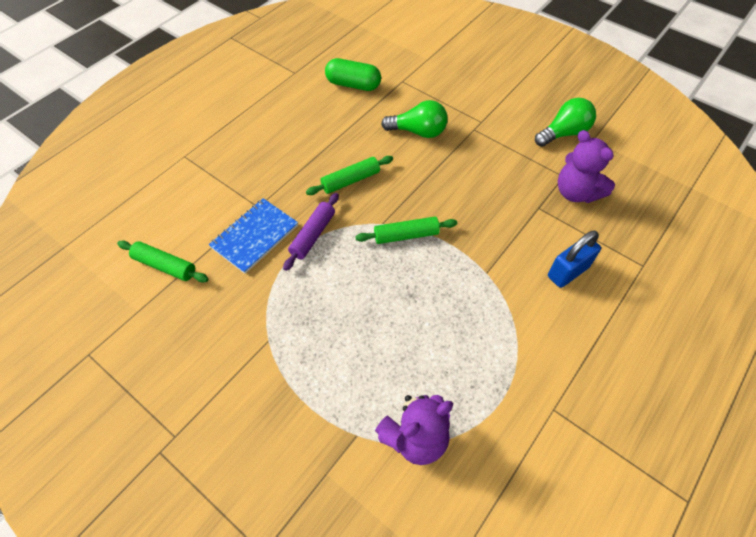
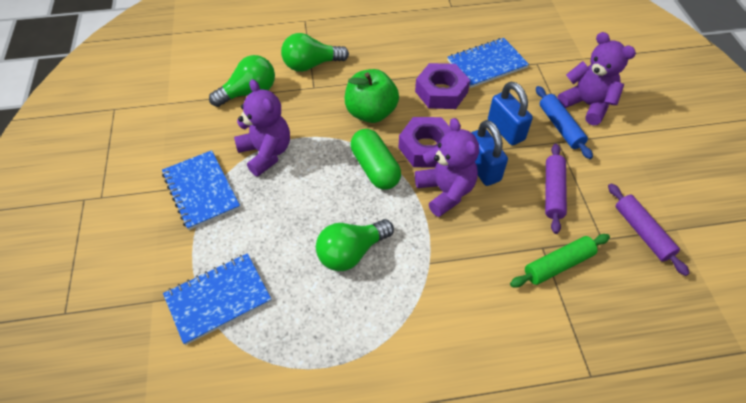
blue notebook: 1 -> 3
blue padlock: 1 -> 2
blue rolling pin: 0 -> 1
green apple: 0 -> 1
green light bulb: 2 -> 3
green rolling pin: 3 -> 1
purple nut: 0 -> 2
purple rolling pin: 1 -> 2
purple teddy bear: 2 -> 3

